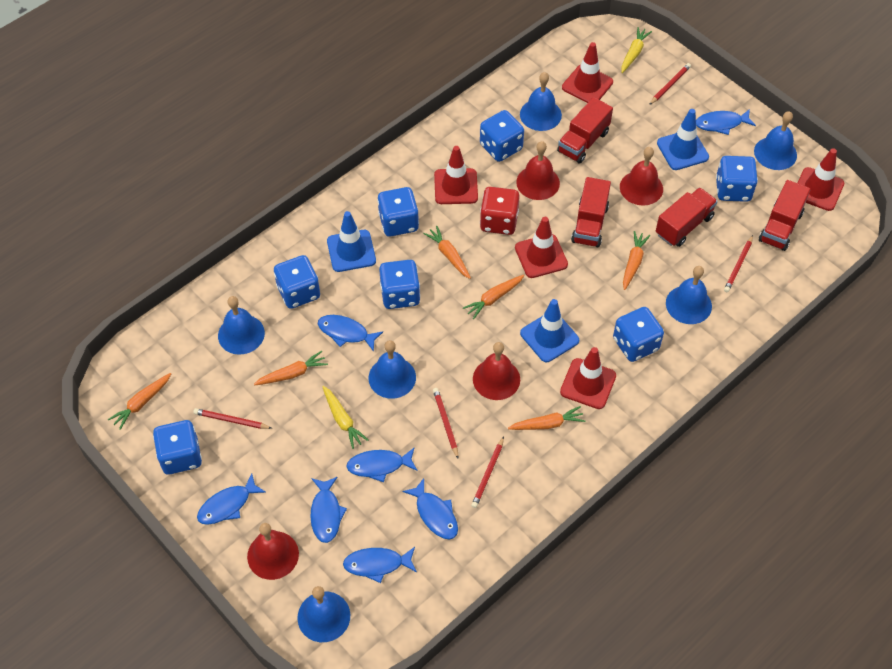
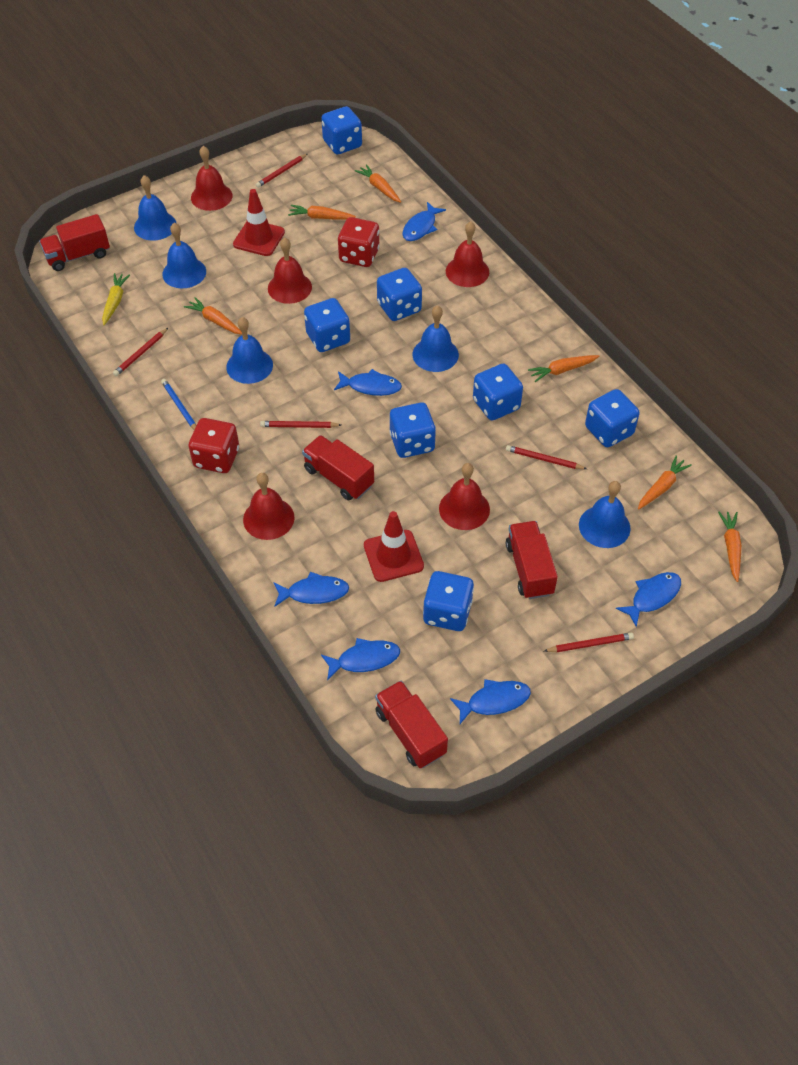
blue bell: 6 -> 5
blue fish: 7 -> 6
blue pencil: 0 -> 1
blue traffic cone: 3 -> 0
red bell: 4 -> 5
red dice: 1 -> 2
red traffic cone: 5 -> 2
yellow carrot: 2 -> 1

